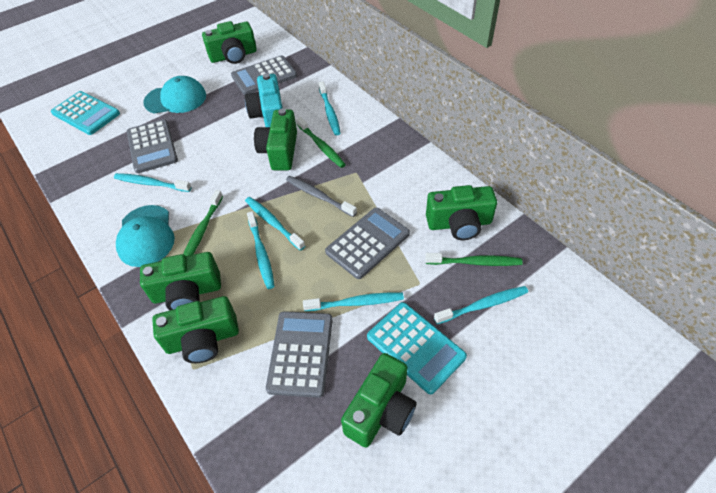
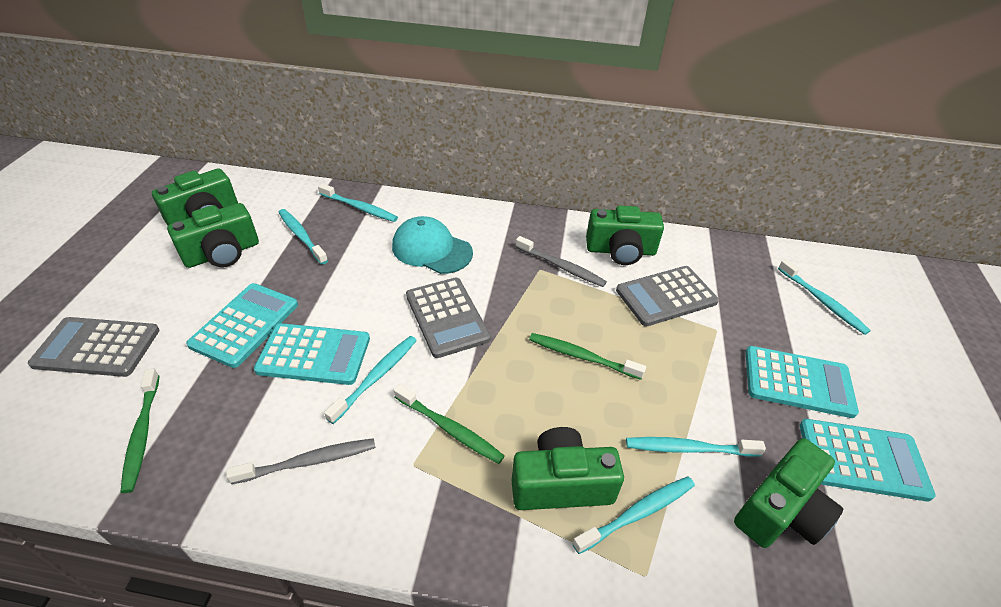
green camera: 6 -> 5
grey calculator: 4 -> 3
grey toothbrush: 1 -> 2
turquoise calculator: 2 -> 4
turquoise camera: 1 -> 0
turquoise cap: 2 -> 1

